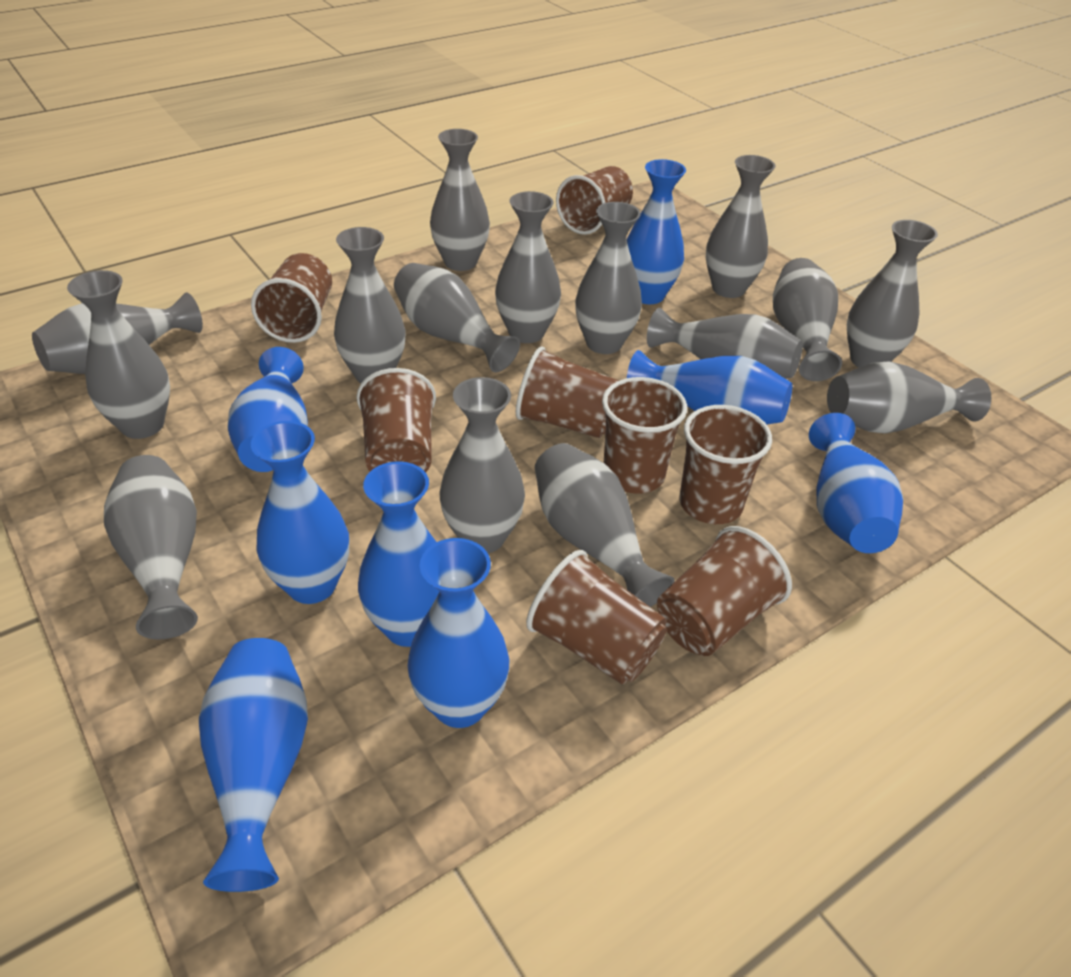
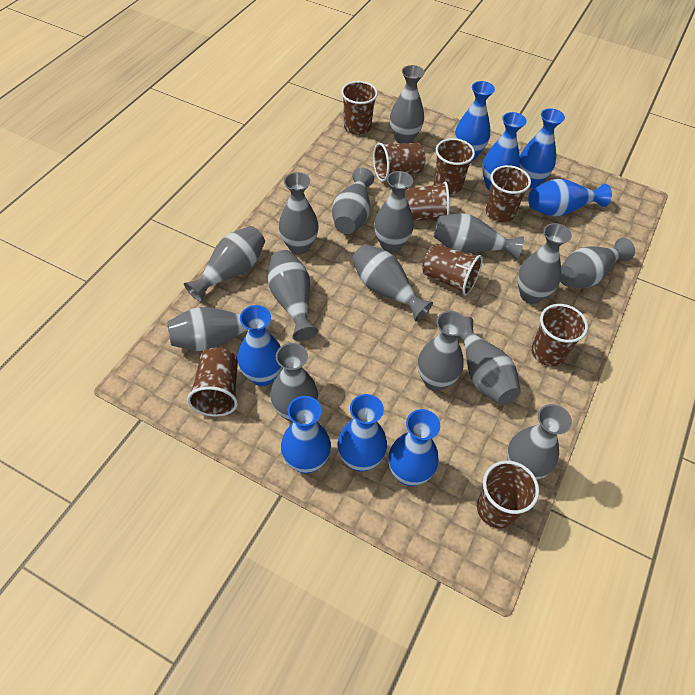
brown cup: 8 -> 9

